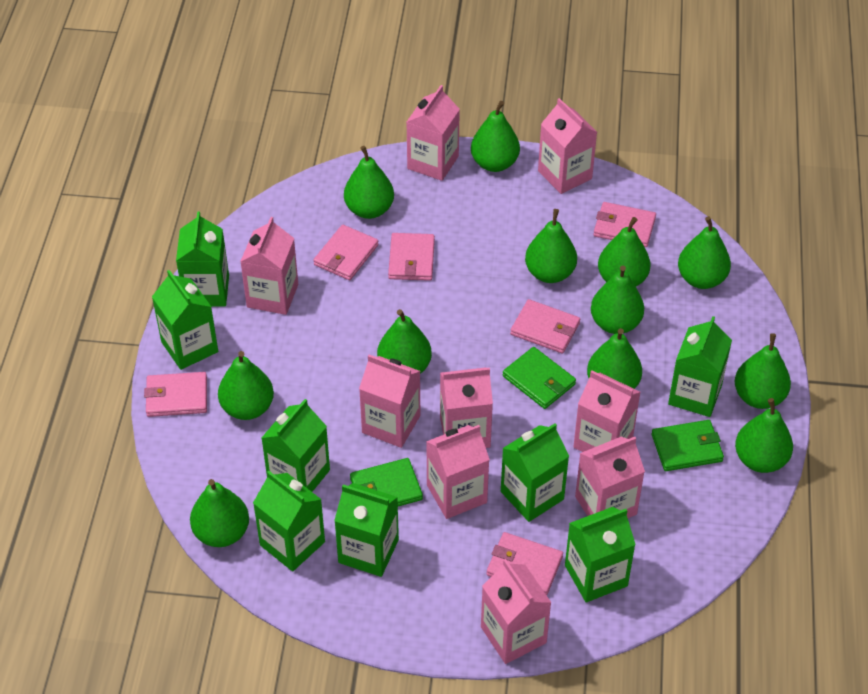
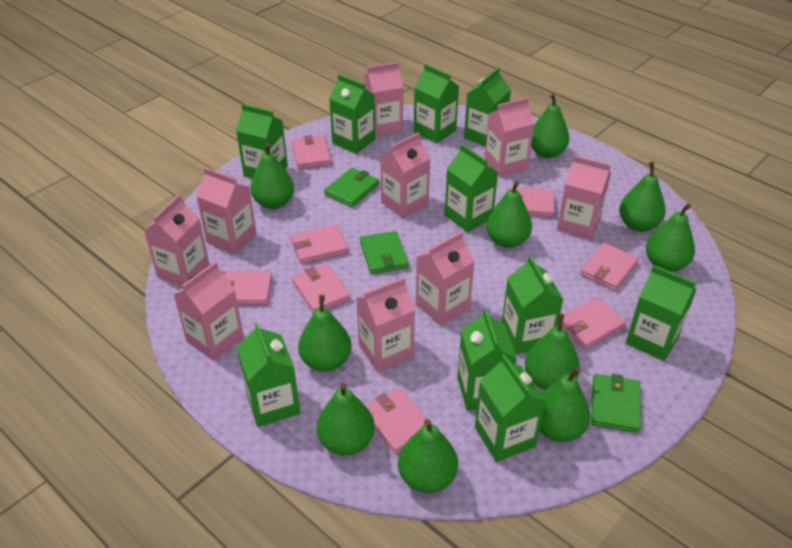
green carton: 8 -> 10
green pear: 12 -> 10
pink wallet: 6 -> 8

